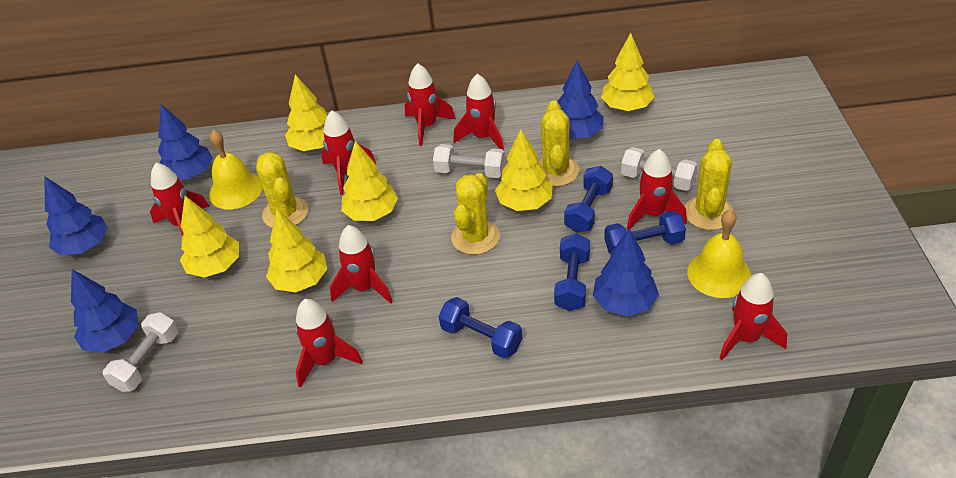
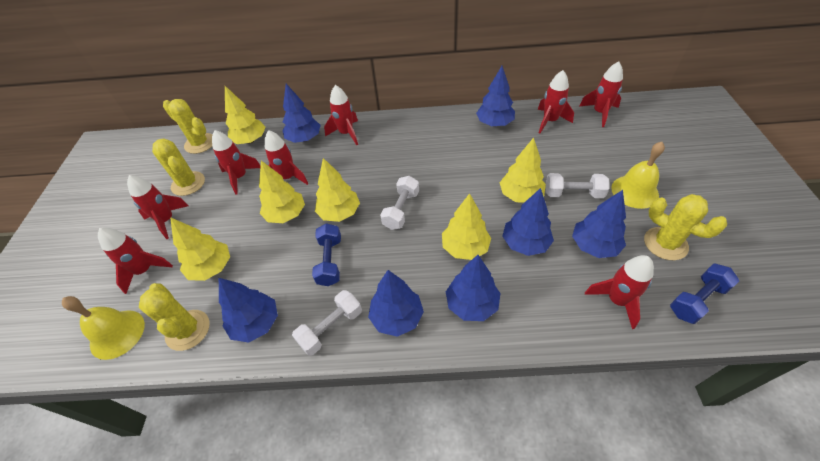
blue dumbbell: 4 -> 2
blue tree: 5 -> 7

